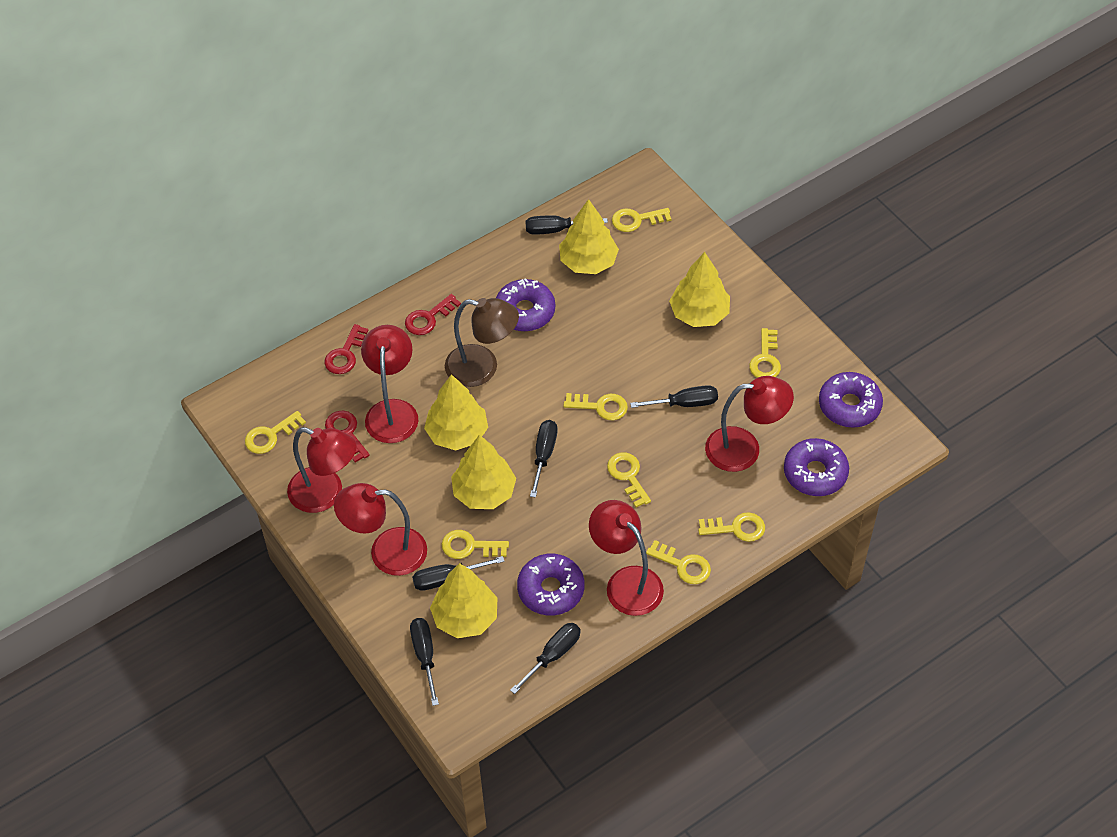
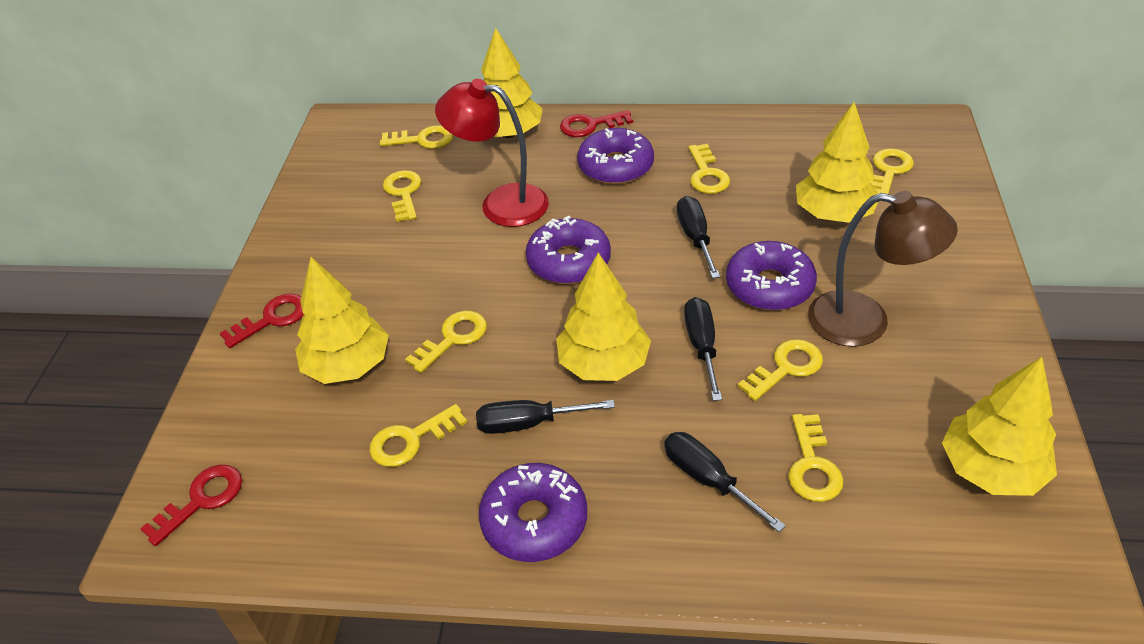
black screwdriver: 6 -> 4
red lamp: 5 -> 1

